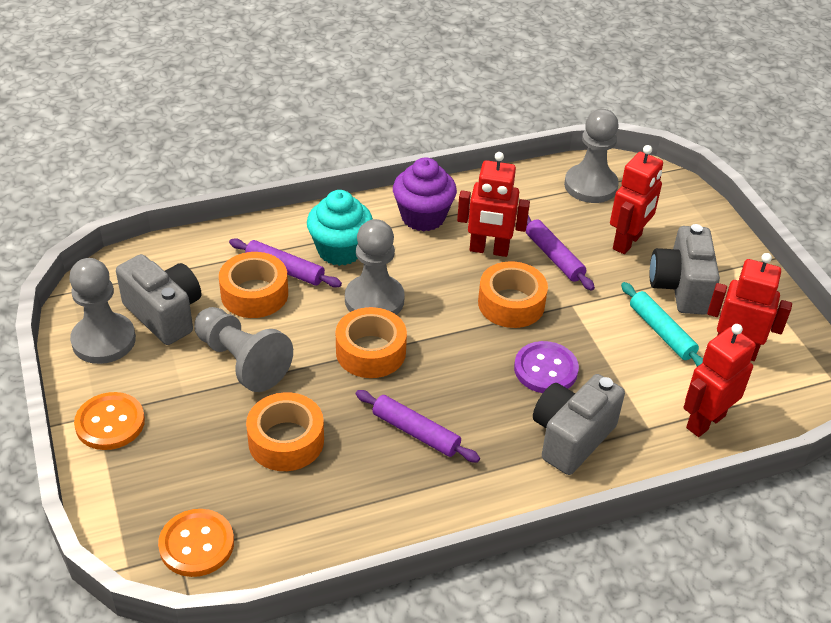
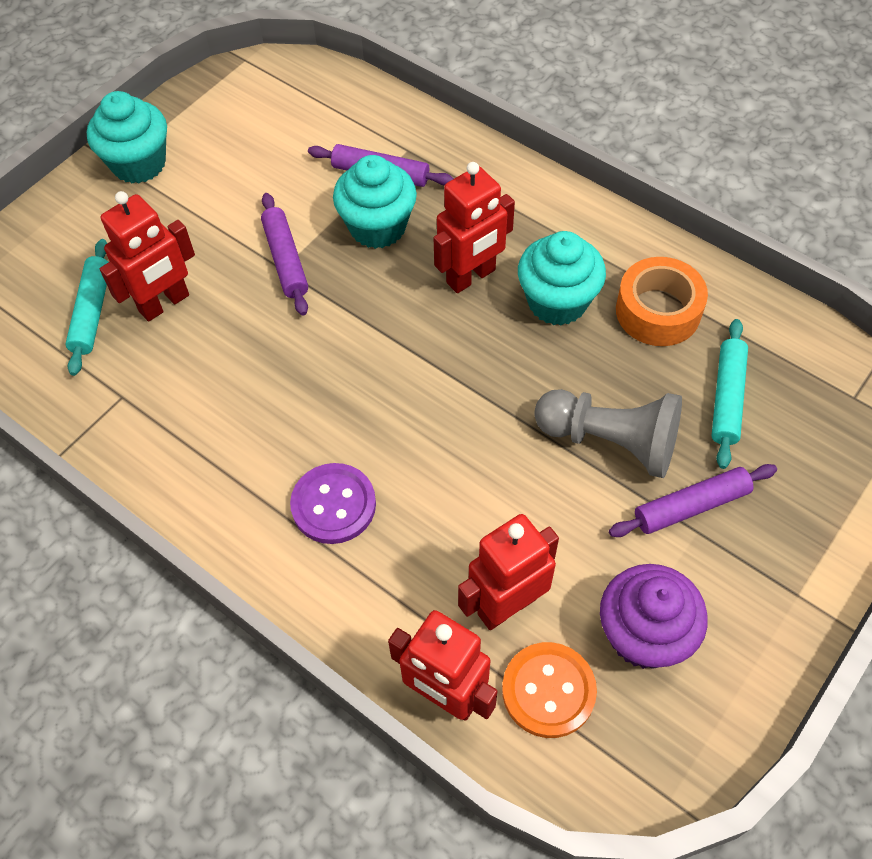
grey camera: 3 -> 0
grey pawn: 4 -> 1
orange button: 2 -> 1
orange tape: 4 -> 1
turquoise cupcake: 1 -> 3
turquoise rolling pin: 1 -> 2

